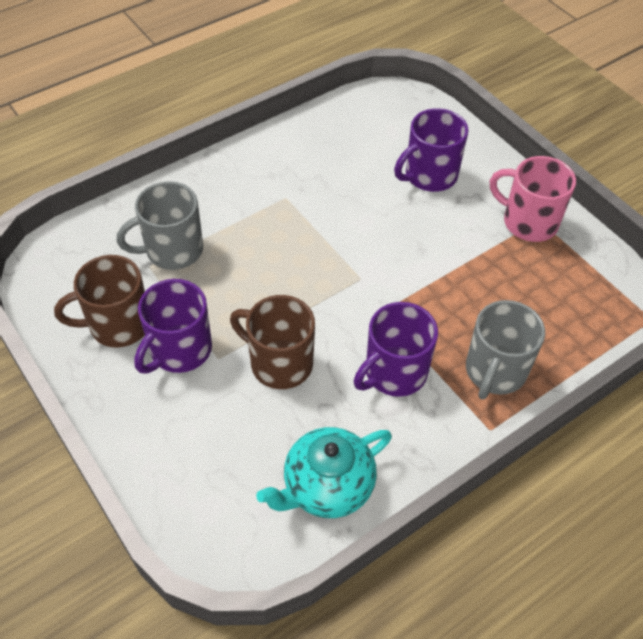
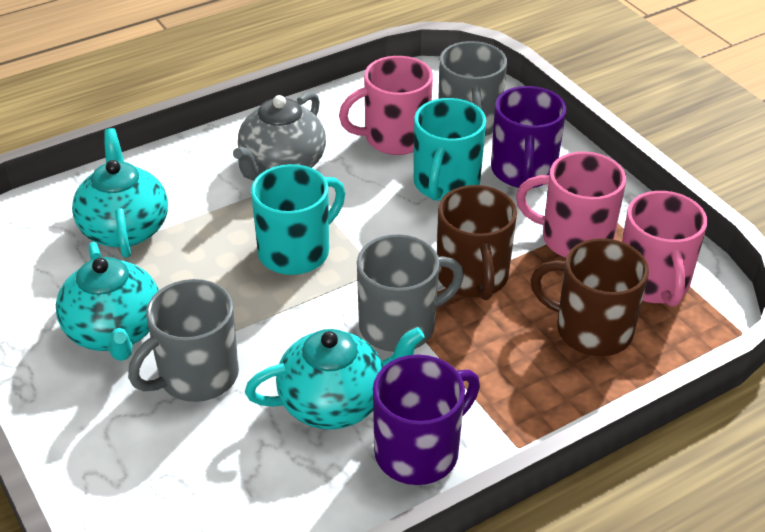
grey mug: 2 -> 3
grey teapot: 0 -> 1
pink mug: 1 -> 3
purple mug: 3 -> 2
turquoise mug: 0 -> 2
turquoise teapot: 1 -> 3

